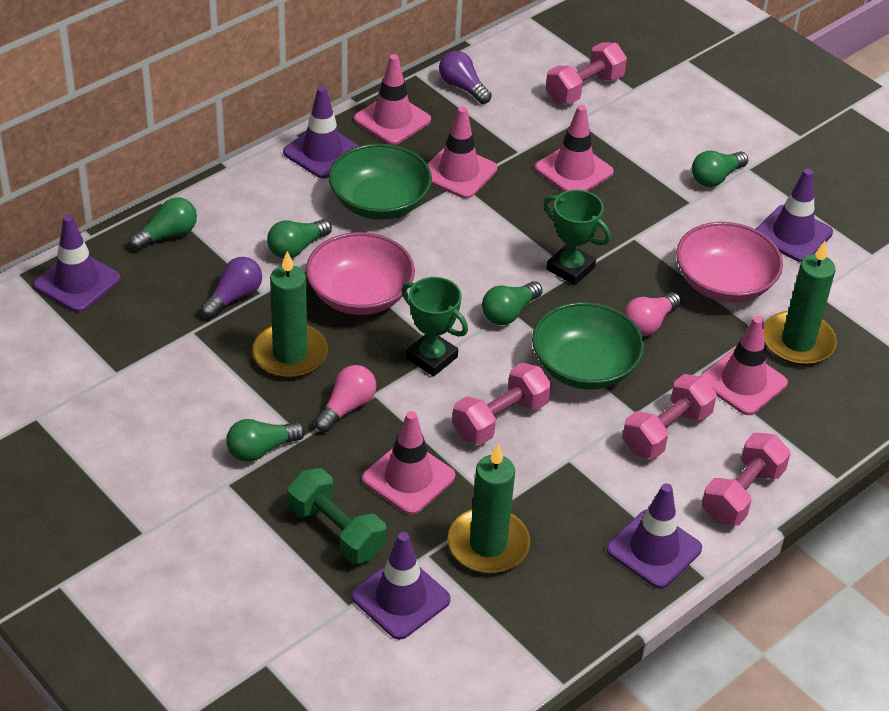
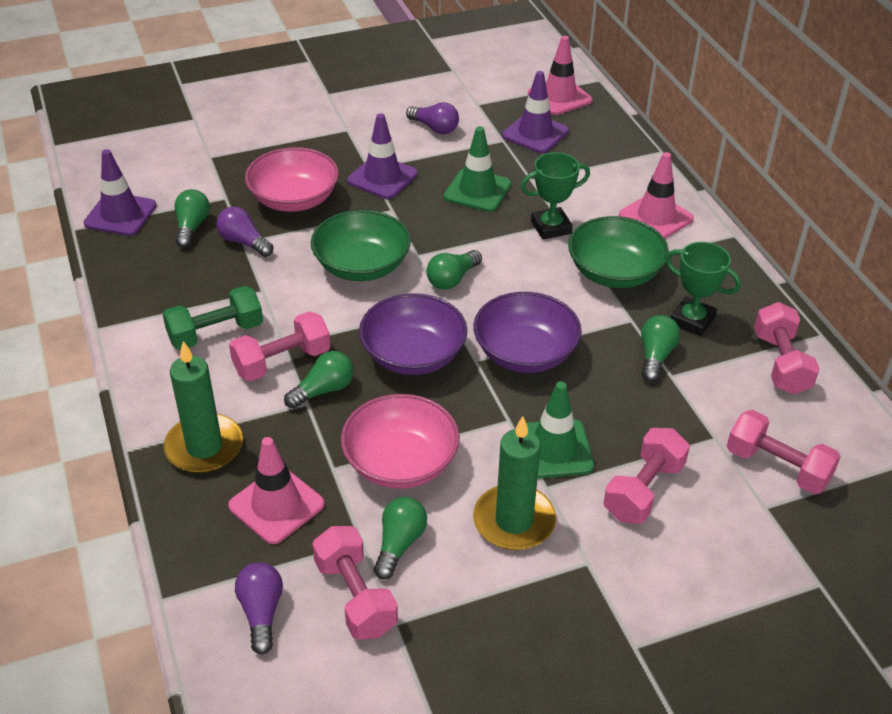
green candle: 3 -> 2
green traffic cone: 0 -> 2
pink dumbbell: 4 -> 5
pink light bulb: 2 -> 0
pink traffic cone: 5 -> 3
purple bowl: 0 -> 2
purple light bulb: 2 -> 3
purple traffic cone: 5 -> 3

